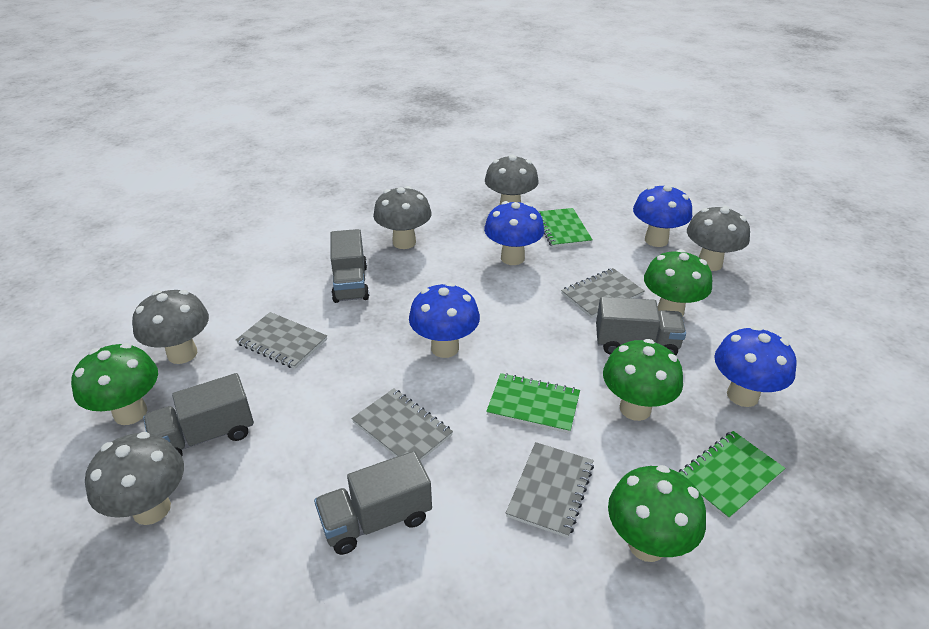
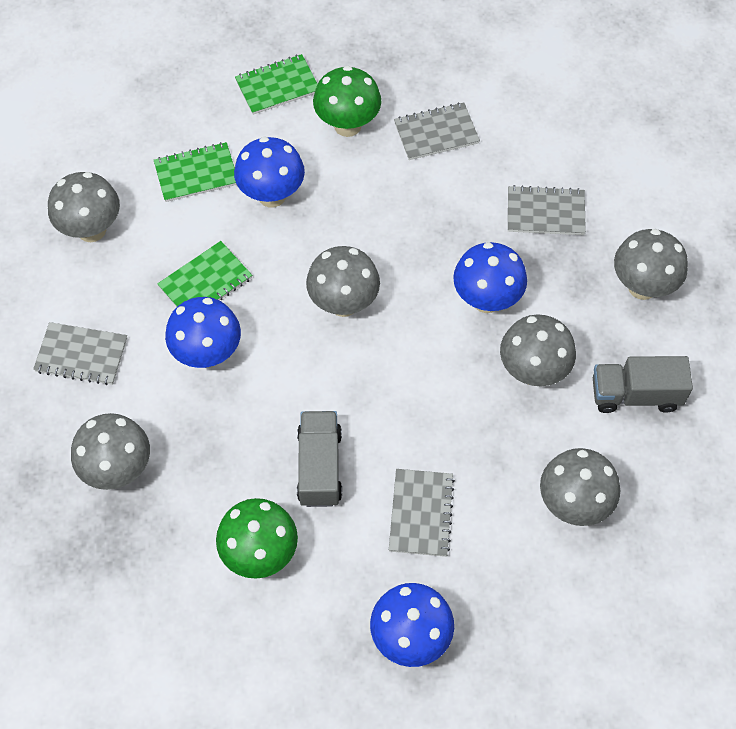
green mushroom: 4 -> 2
grey mushroom: 5 -> 6
grey truck: 4 -> 2

